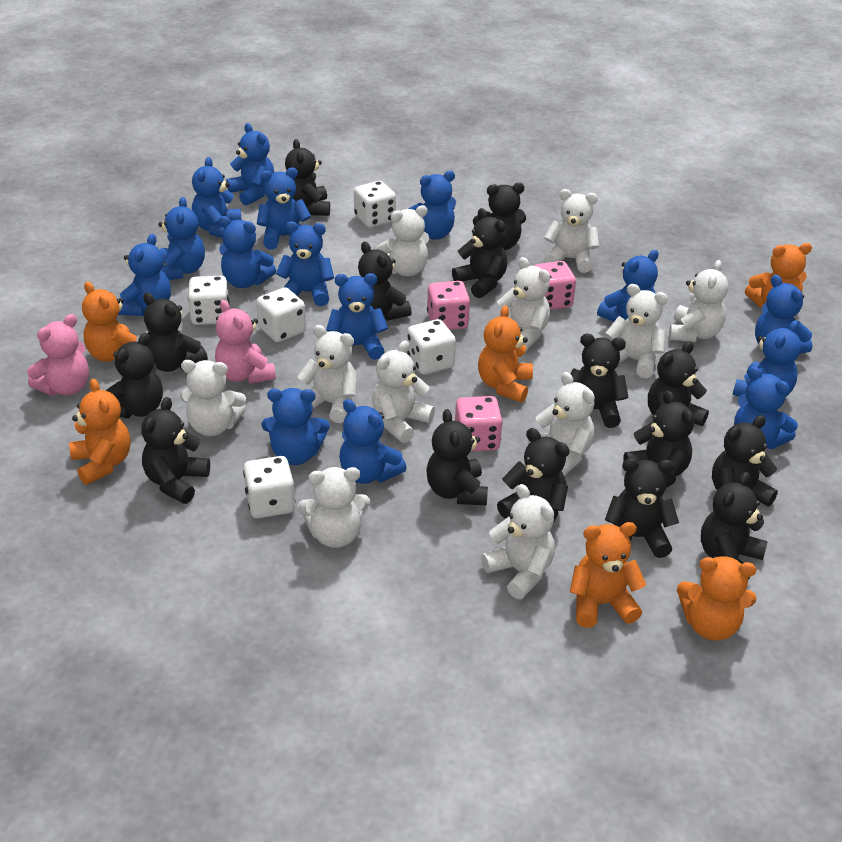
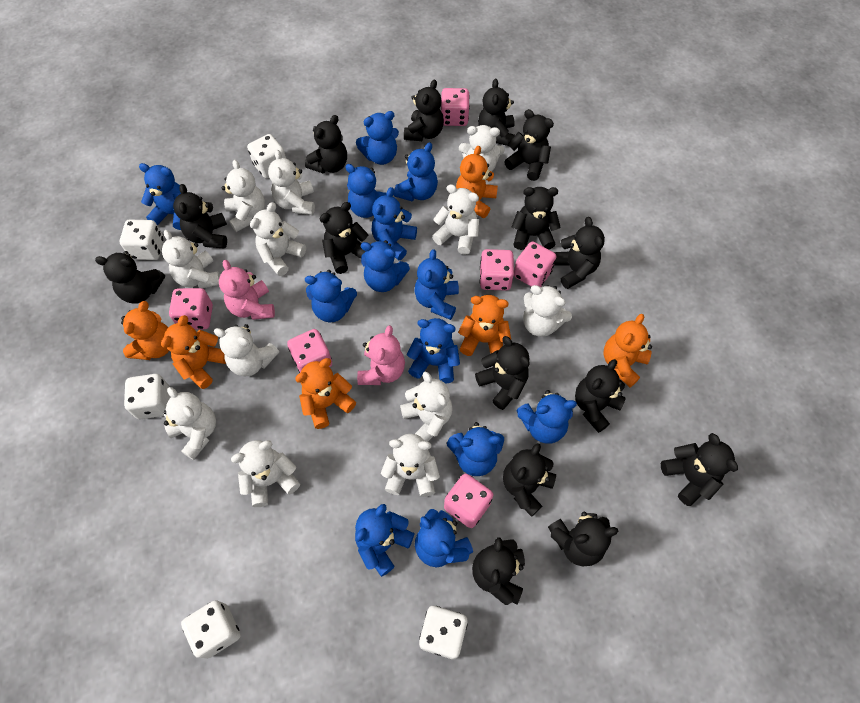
blue teddy bear: 15 -> 13
pink dice: 3 -> 6
white teddy bear: 11 -> 12

